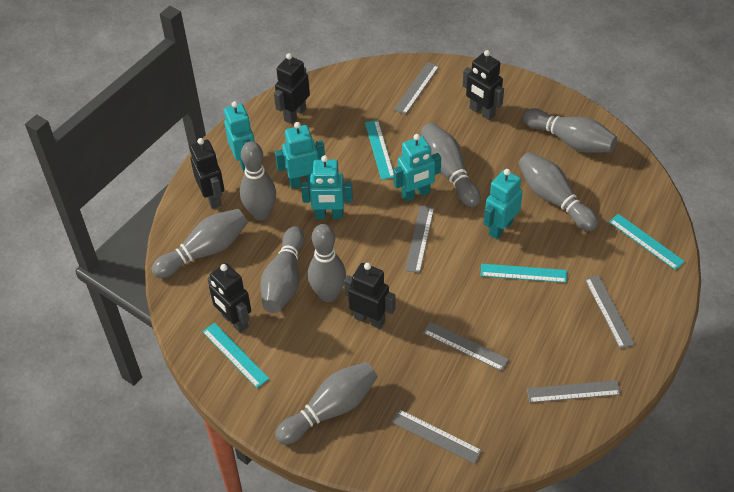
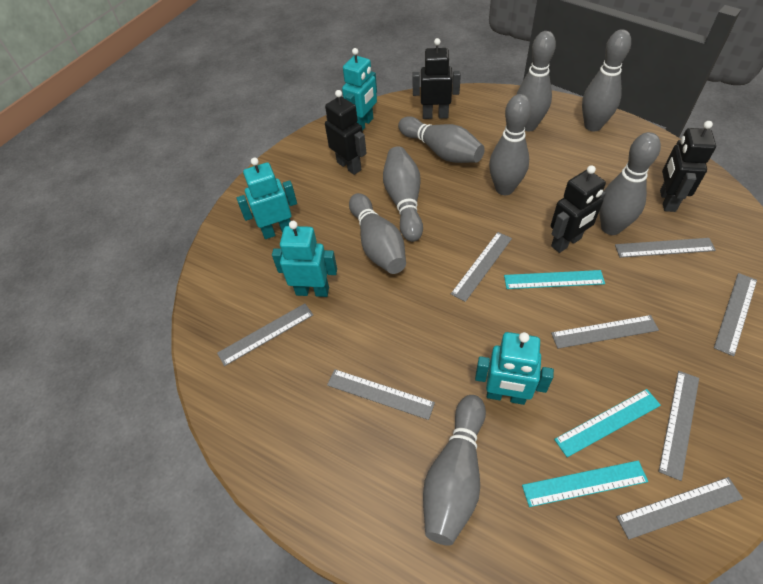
black robot: 5 -> 4
grey ruler: 6 -> 8
turquoise robot: 5 -> 4
turquoise ruler: 4 -> 3

